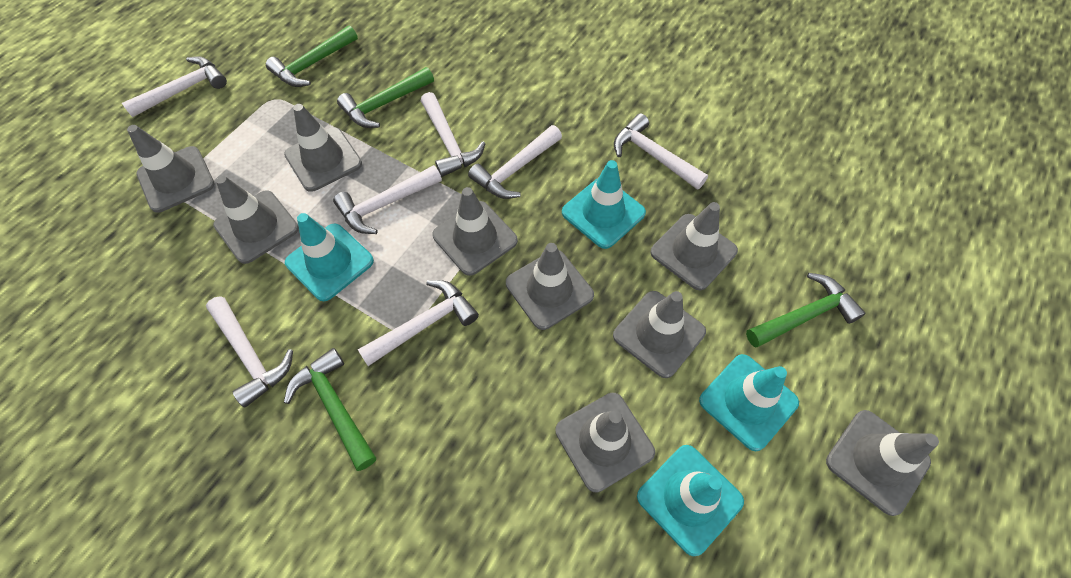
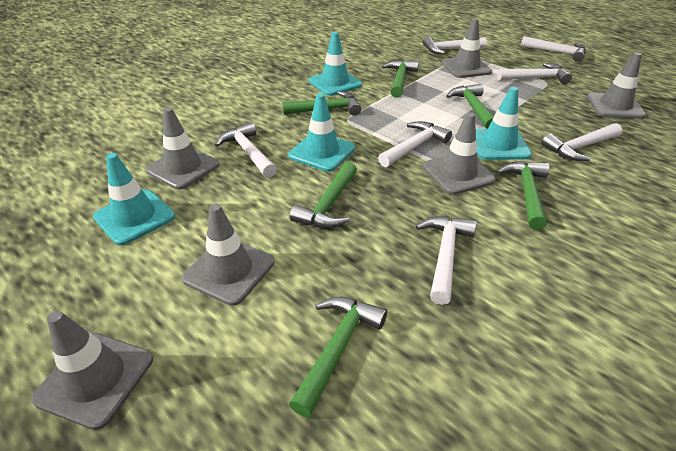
green hammer: 4 -> 6
grey traffic cone: 9 -> 6

